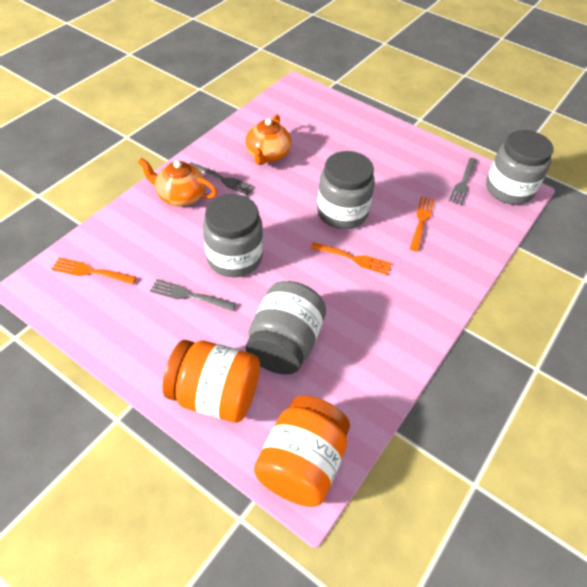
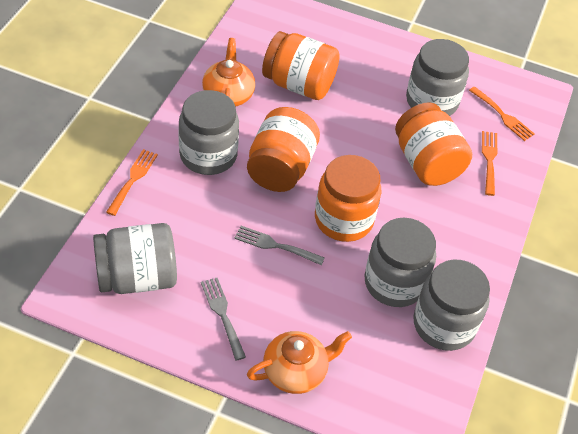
grey fork: 3 -> 2
grey jar: 4 -> 5
orange jar: 2 -> 4

